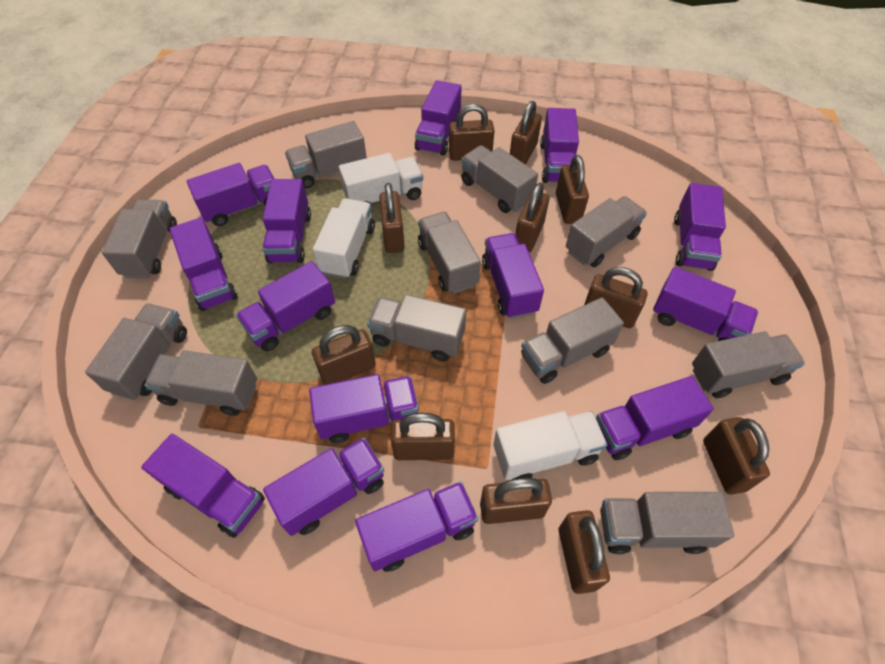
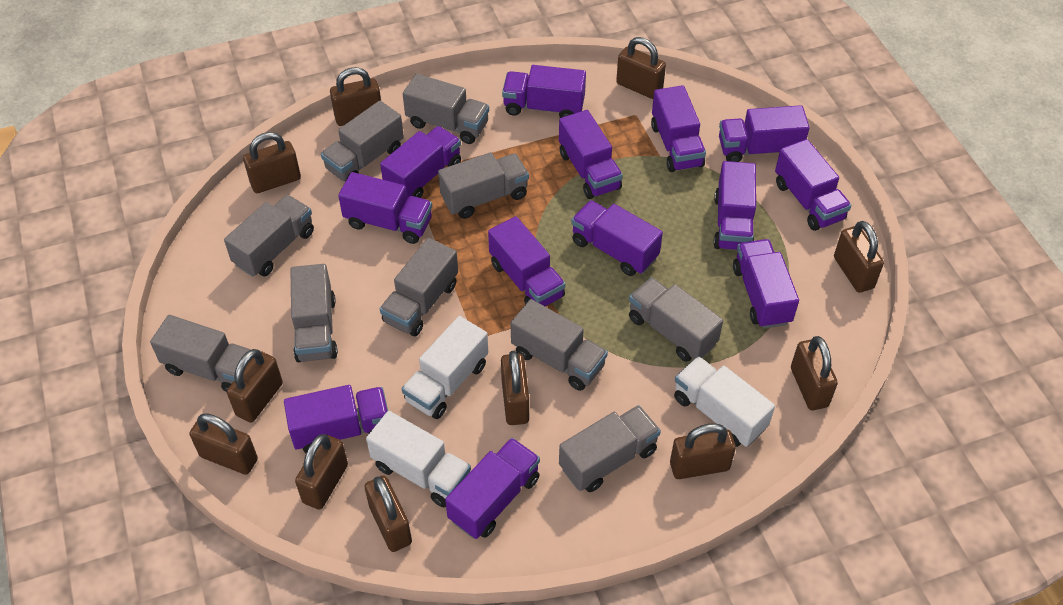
grey truck: 11 -> 10
purple truck: 14 -> 13

